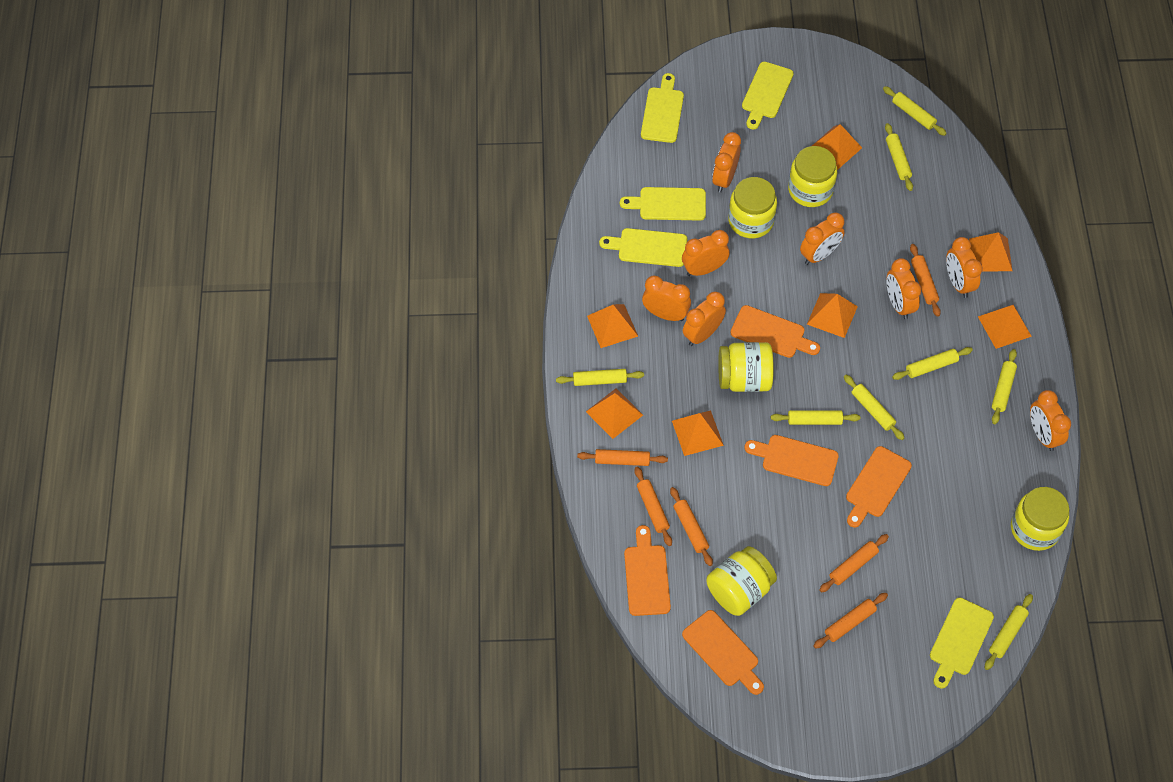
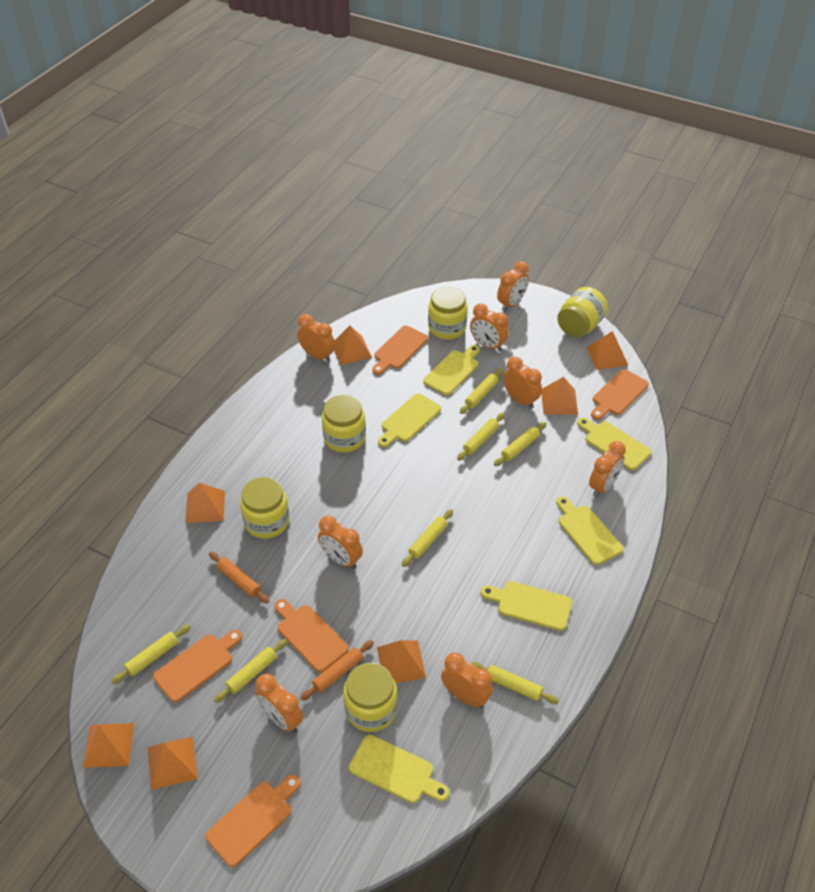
orange rolling pin: 6 -> 2
yellow cutting board: 5 -> 6
yellow rolling pin: 8 -> 7

